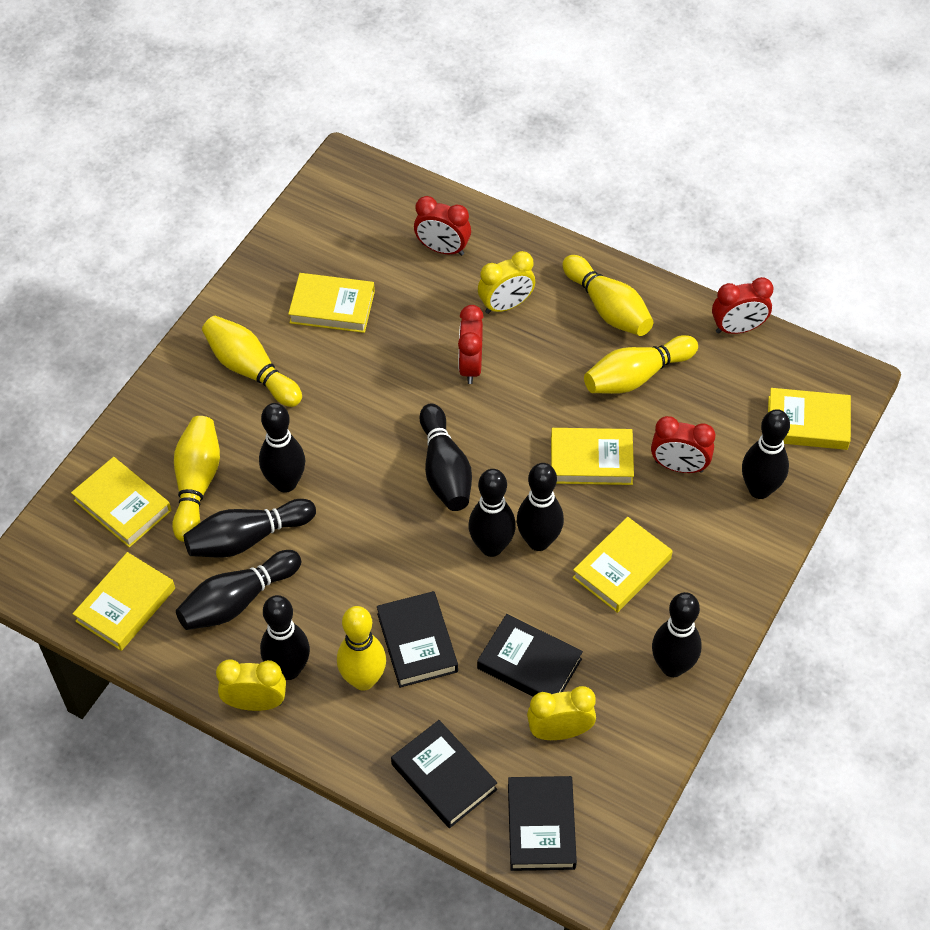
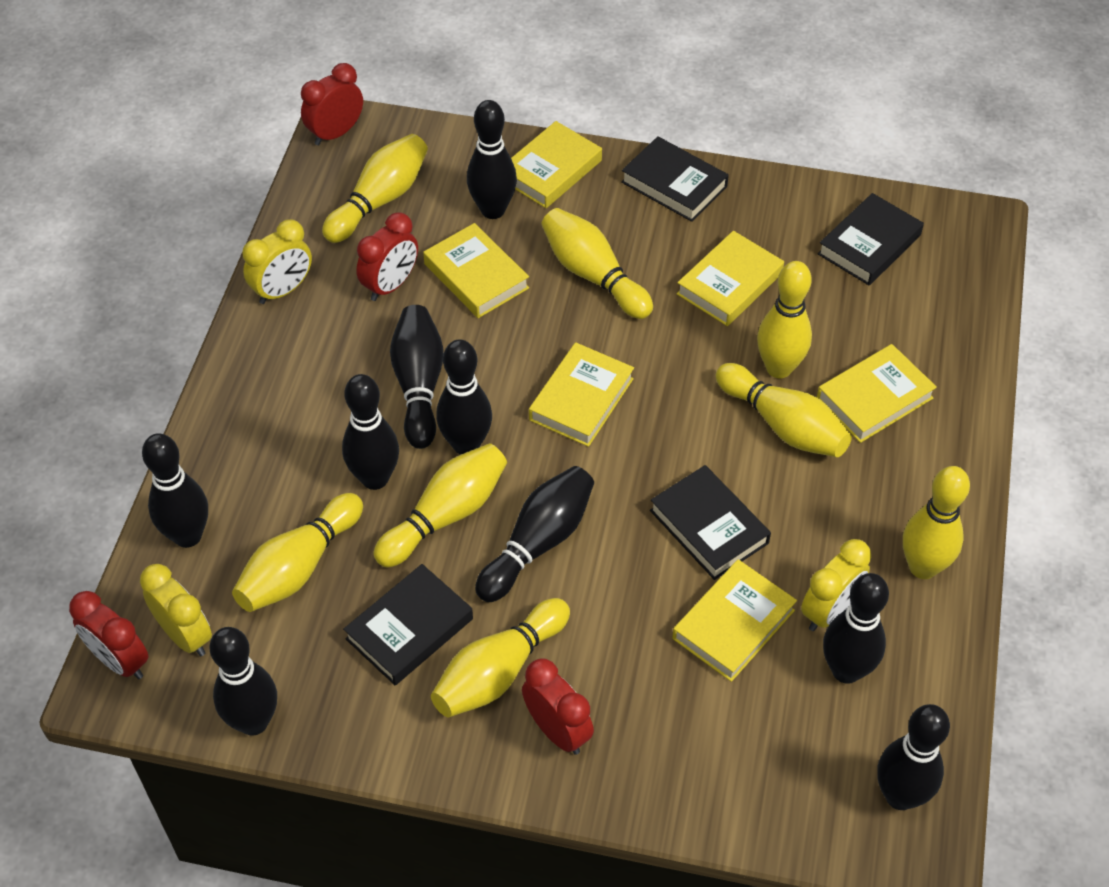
yellow bowling pin: 5 -> 8

